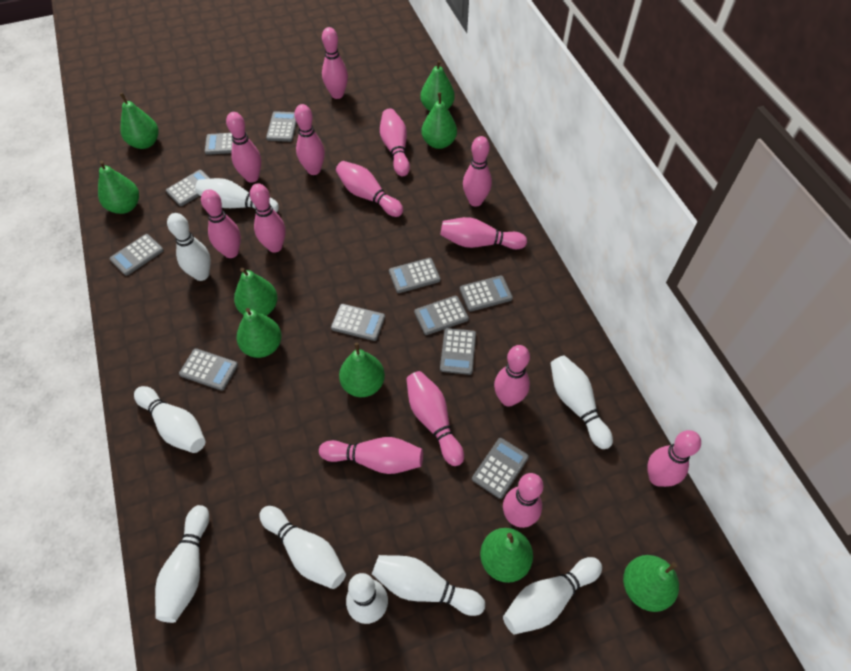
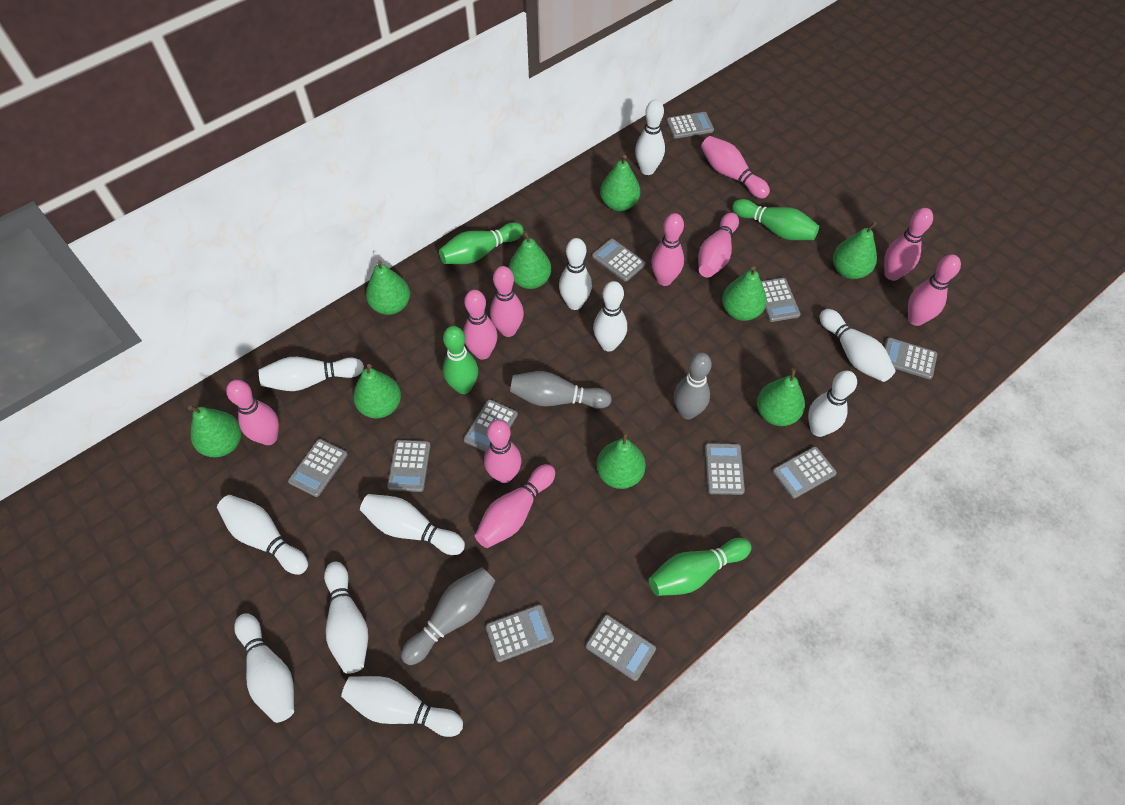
green bowling pin: 0 -> 4
grey bowling pin: 0 -> 3
pink bowling pin: 14 -> 10
white bowling pin: 9 -> 11

